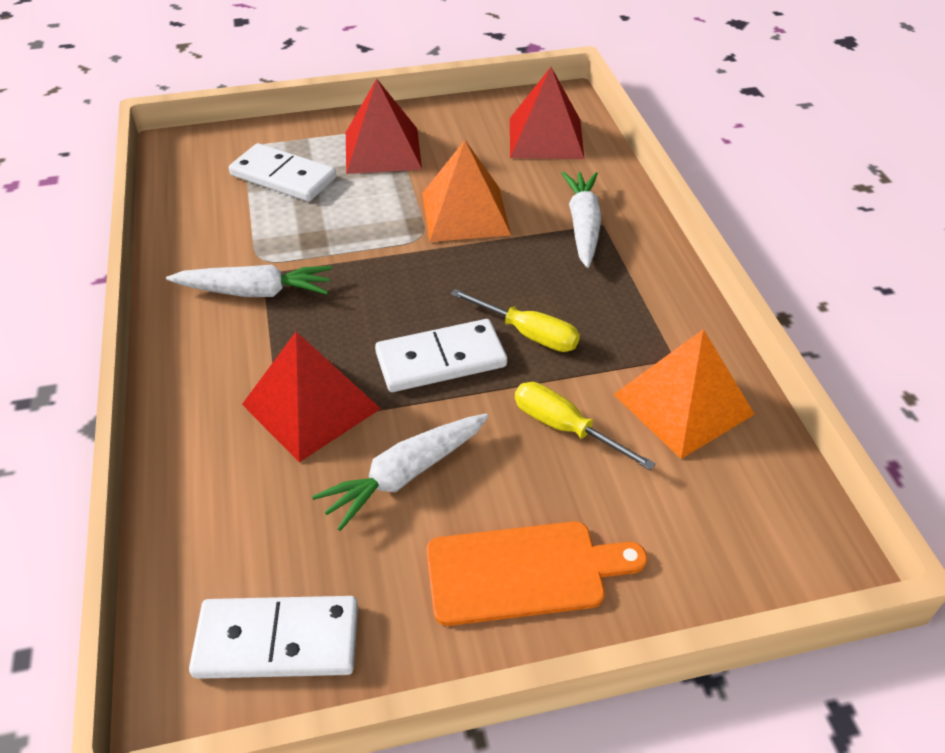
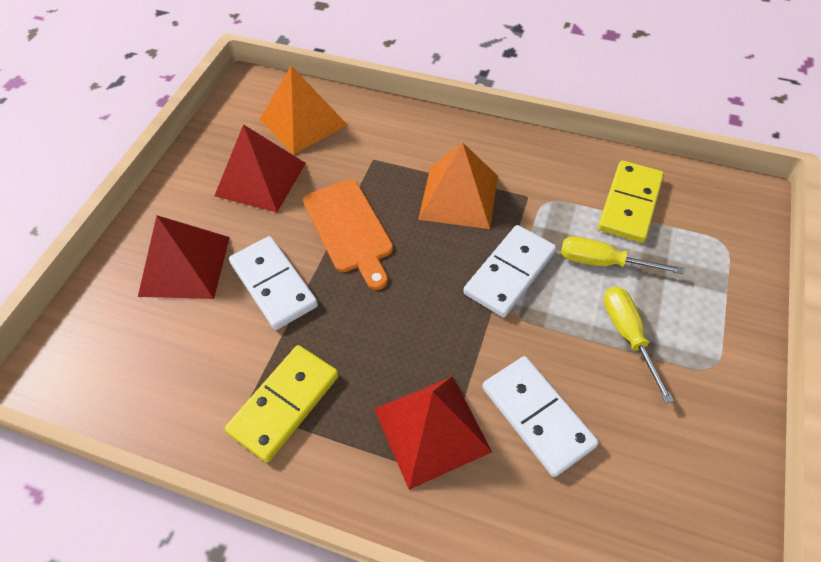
white carrot: 3 -> 0
yellow domino: 0 -> 2

